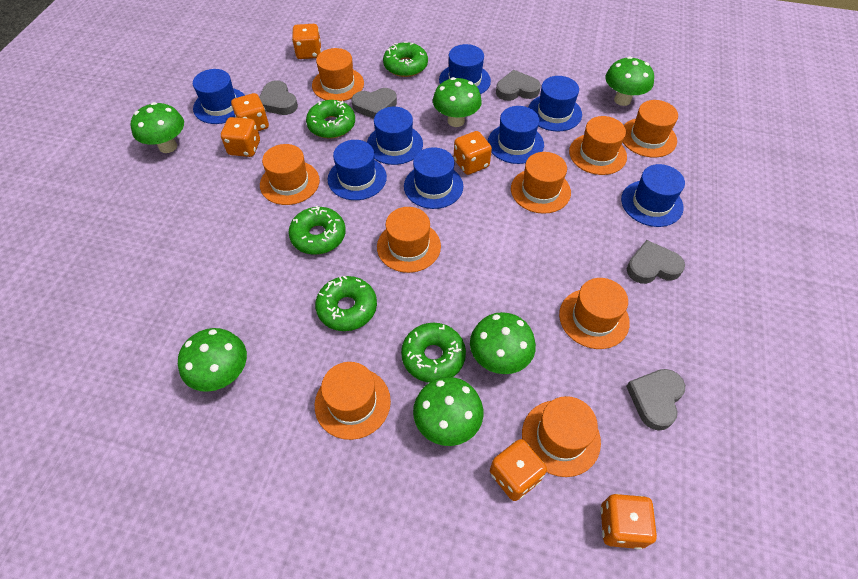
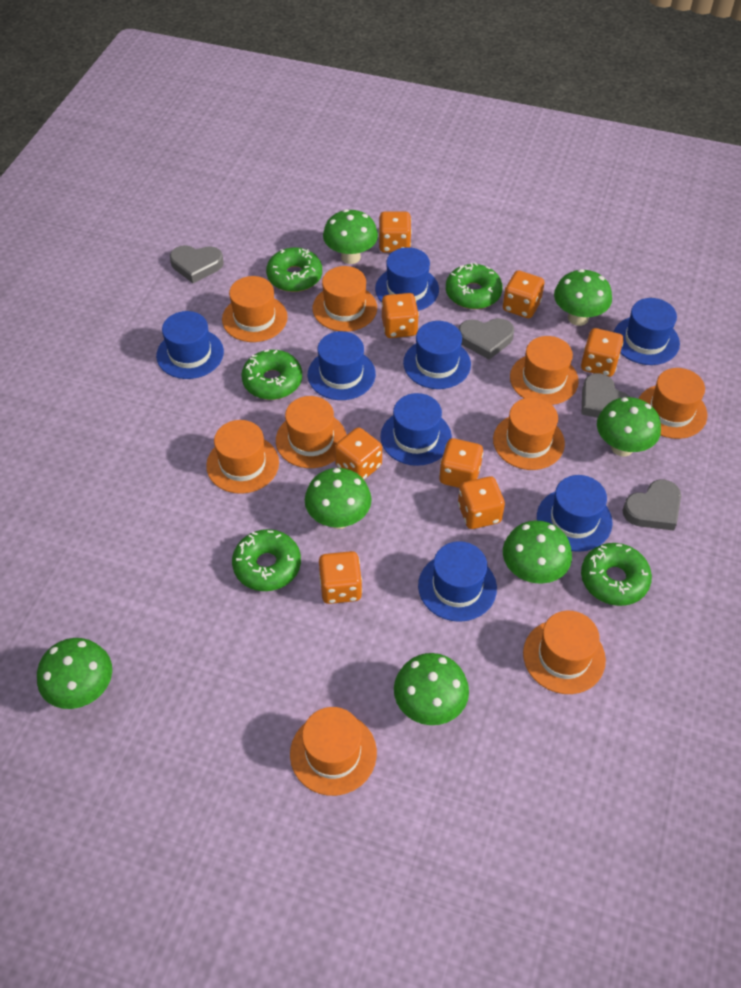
green mushroom: 6 -> 7
grey heart: 5 -> 4
orange dice: 6 -> 8

